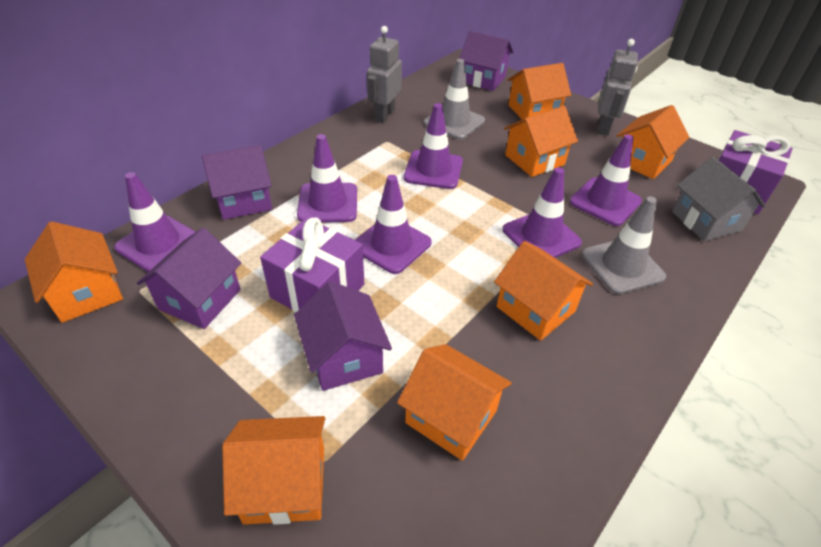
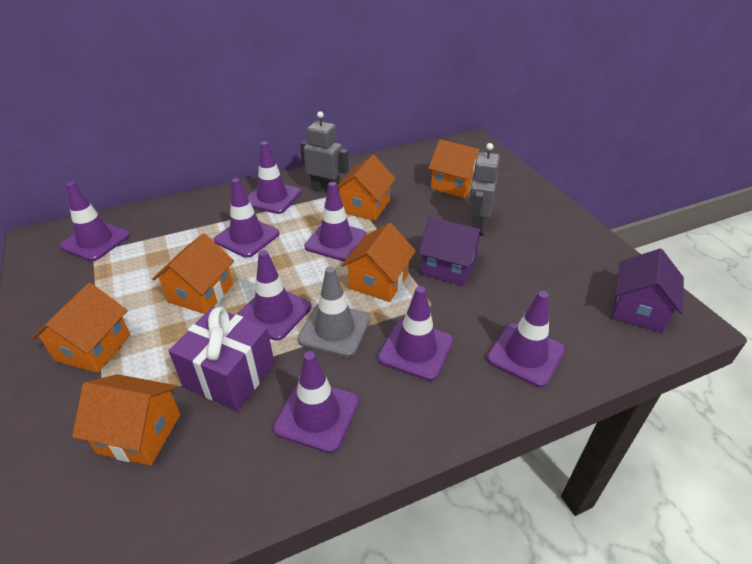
grey house: 1 -> 0
grey traffic cone: 2 -> 1
orange house: 7 -> 6
purple gift: 2 -> 1
purple house: 4 -> 2
purple traffic cone: 6 -> 8

